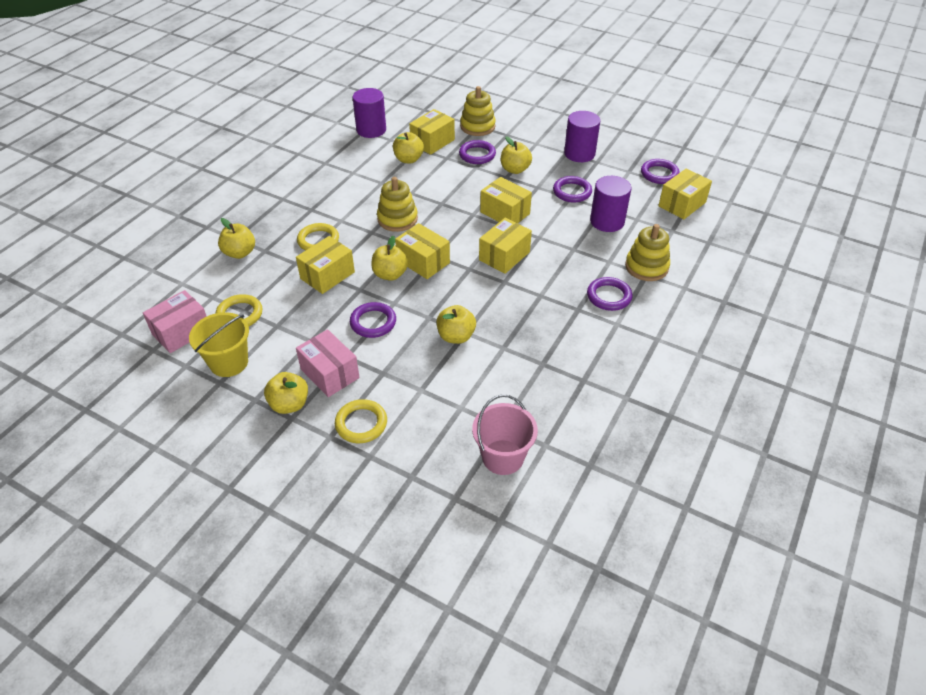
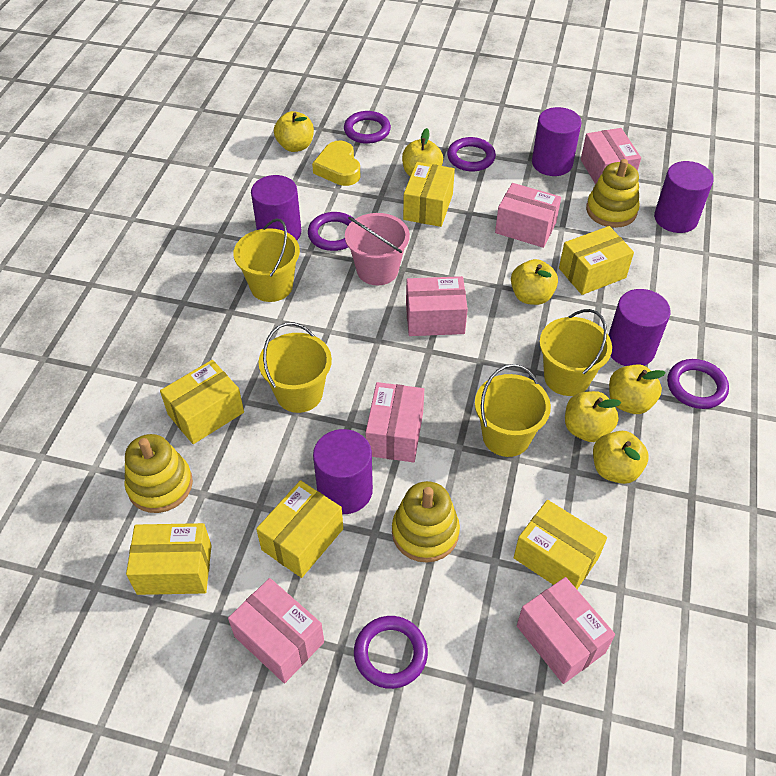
pink box: 2 -> 6
purple cylinder: 3 -> 5
yellow bucket: 1 -> 4
yellow heart: 0 -> 1
yellow ring: 3 -> 0

